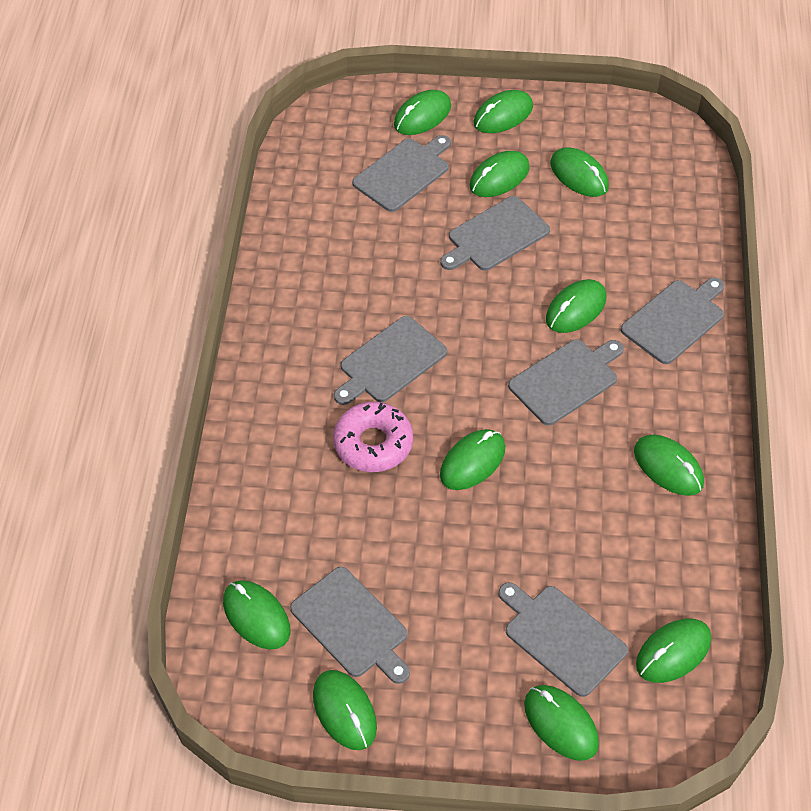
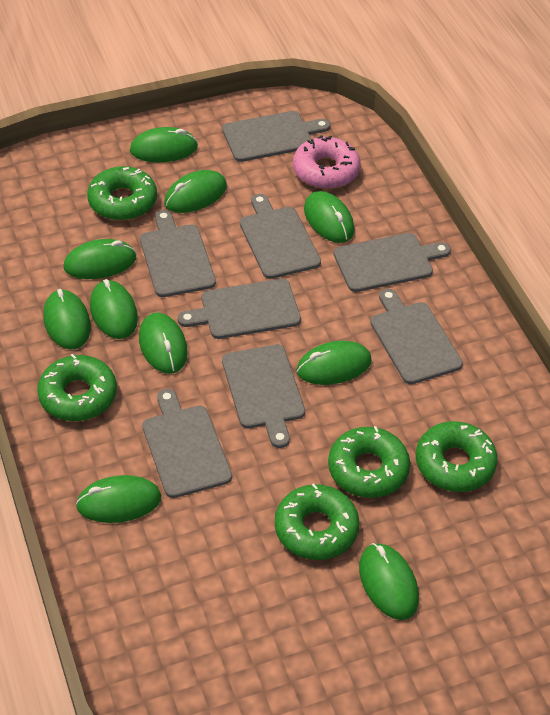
green donut: 0 -> 5
green mouse: 11 -> 10
grey cutting board: 7 -> 8

